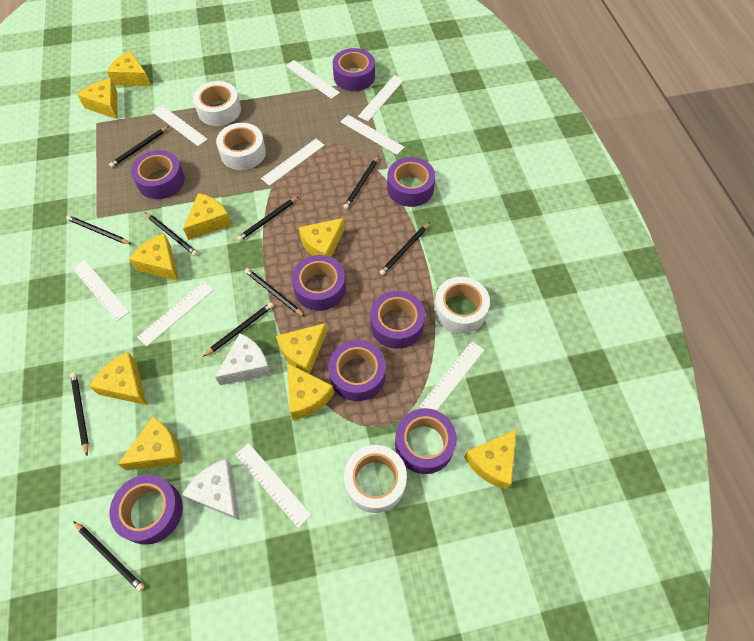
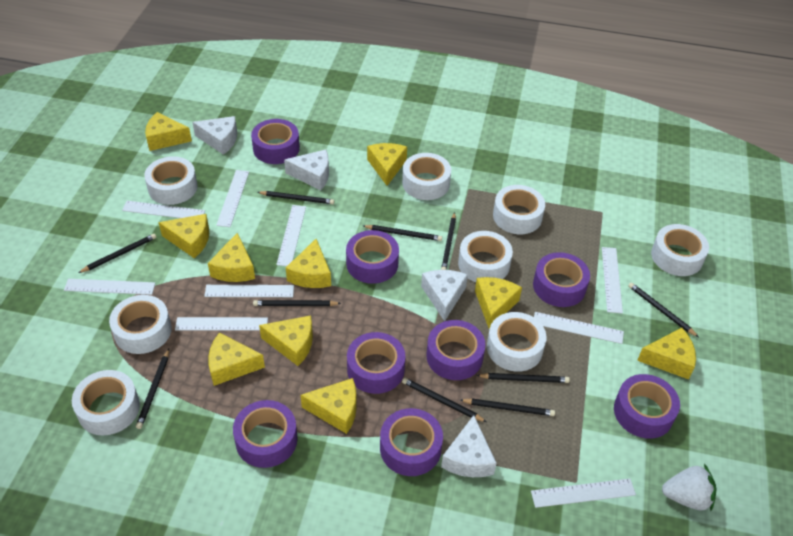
white cheese: 2 -> 4
white strawberry: 0 -> 1
white tape: 4 -> 8

